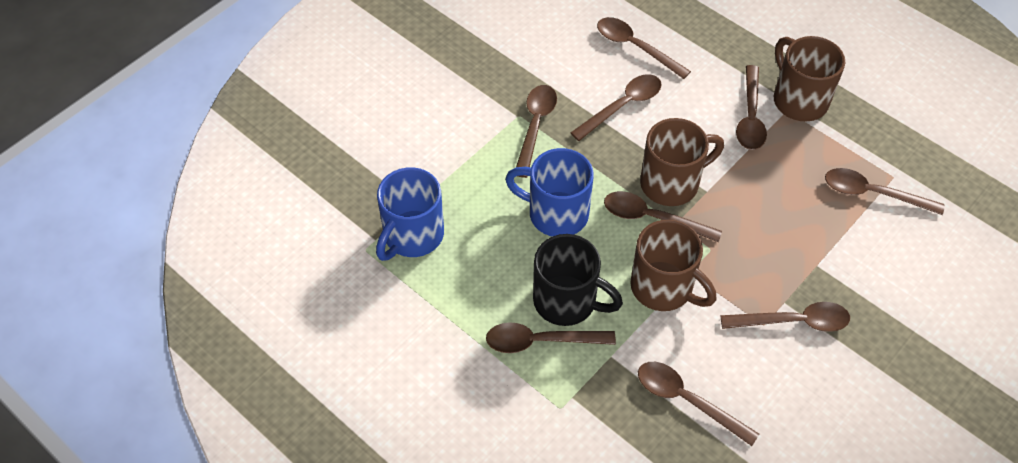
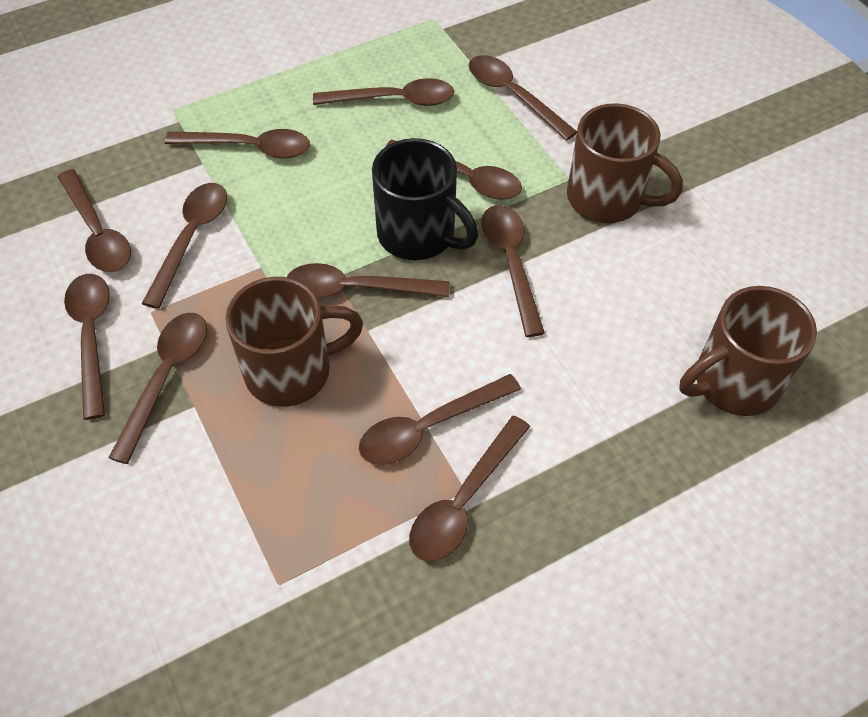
blue mug: 2 -> 0
brown spoon: 9 -> 12

